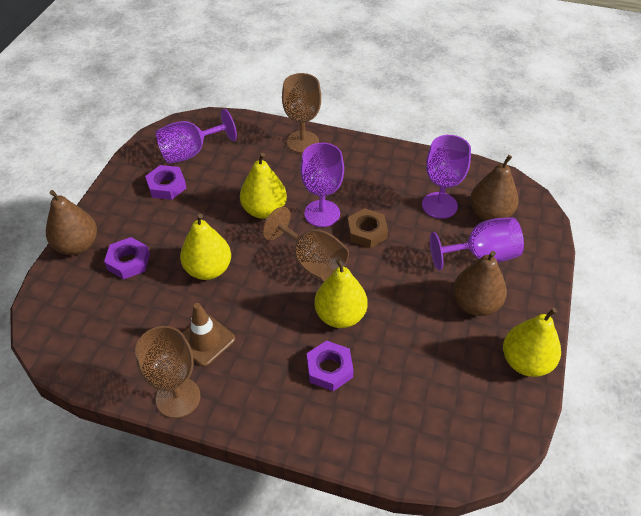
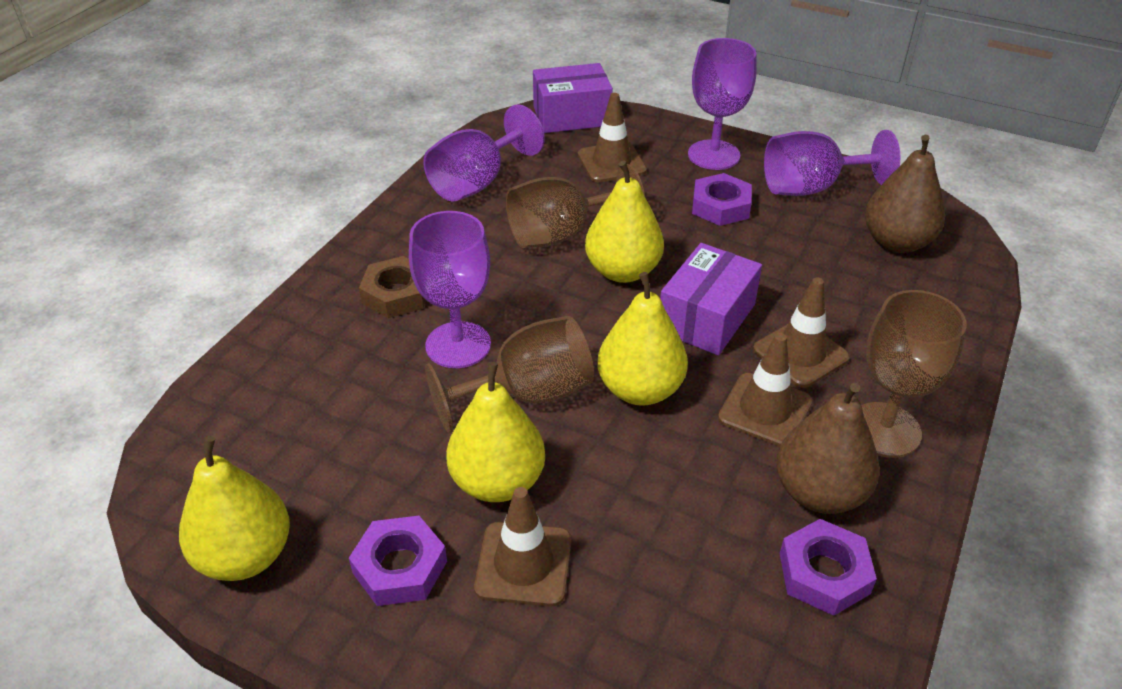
brown pear: 3 -> 2
brown traffic cone: 1 -> 4
purple box: 0 -> 2

